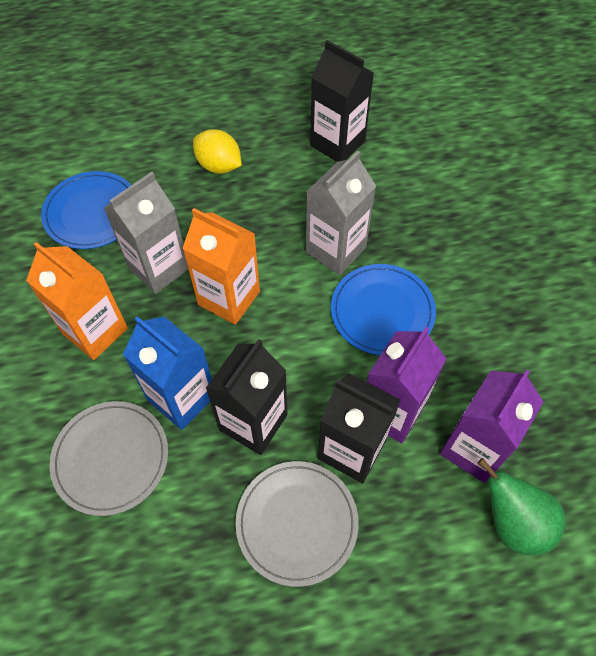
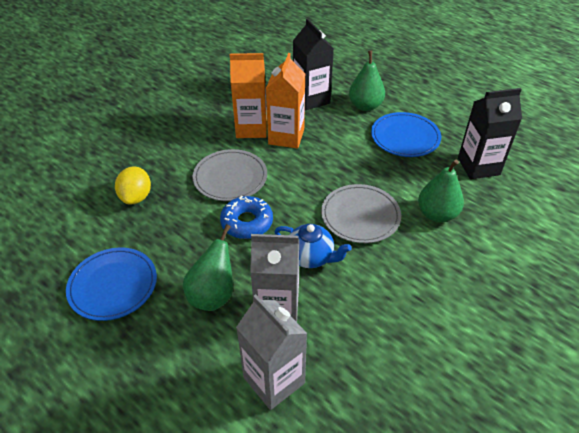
black carton: 3 -> 2
blue carton: 1 -> 0
blue donut: 0 -> 1
blue teapot: 0 -> 1
green pear: 1 -> 3
purple carton: 2 -> 0

